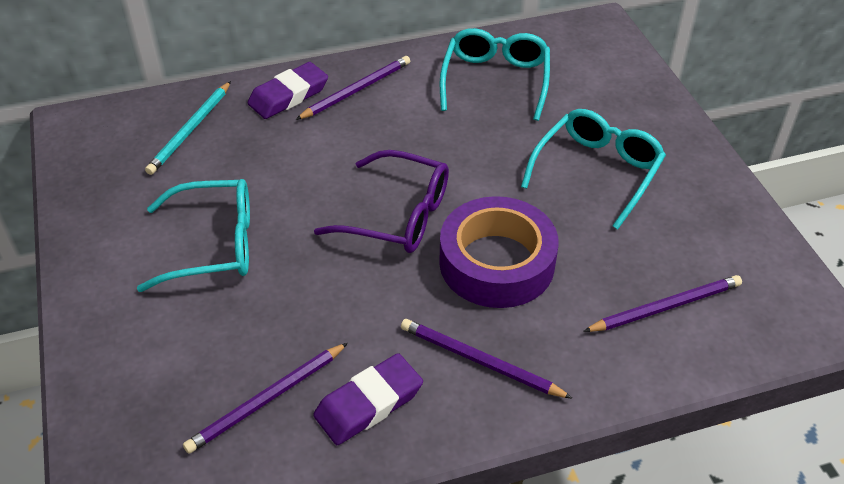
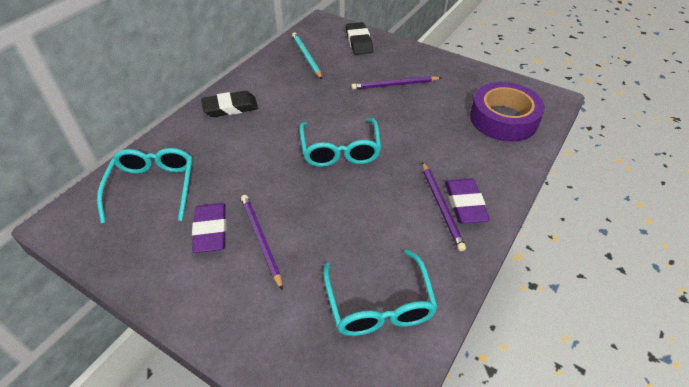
black eraser: 0 -> 2
purple glasses: 1 -> 0
purple pencil: 4 -> 3

